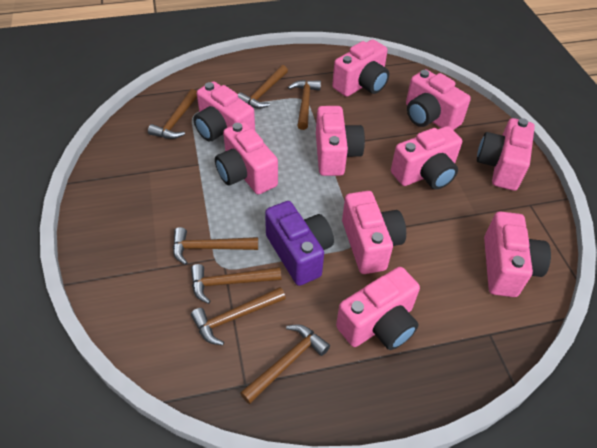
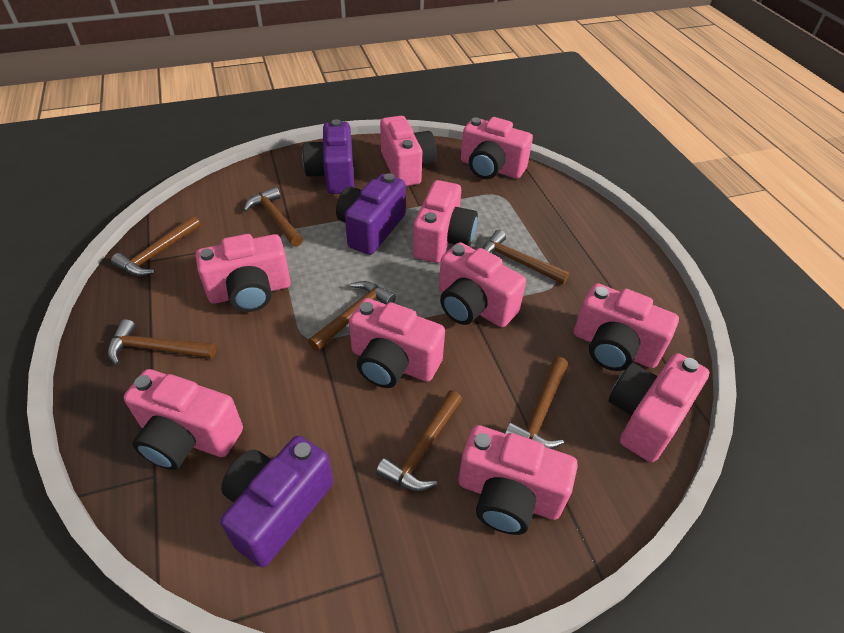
purple camera: 1 -> 3

